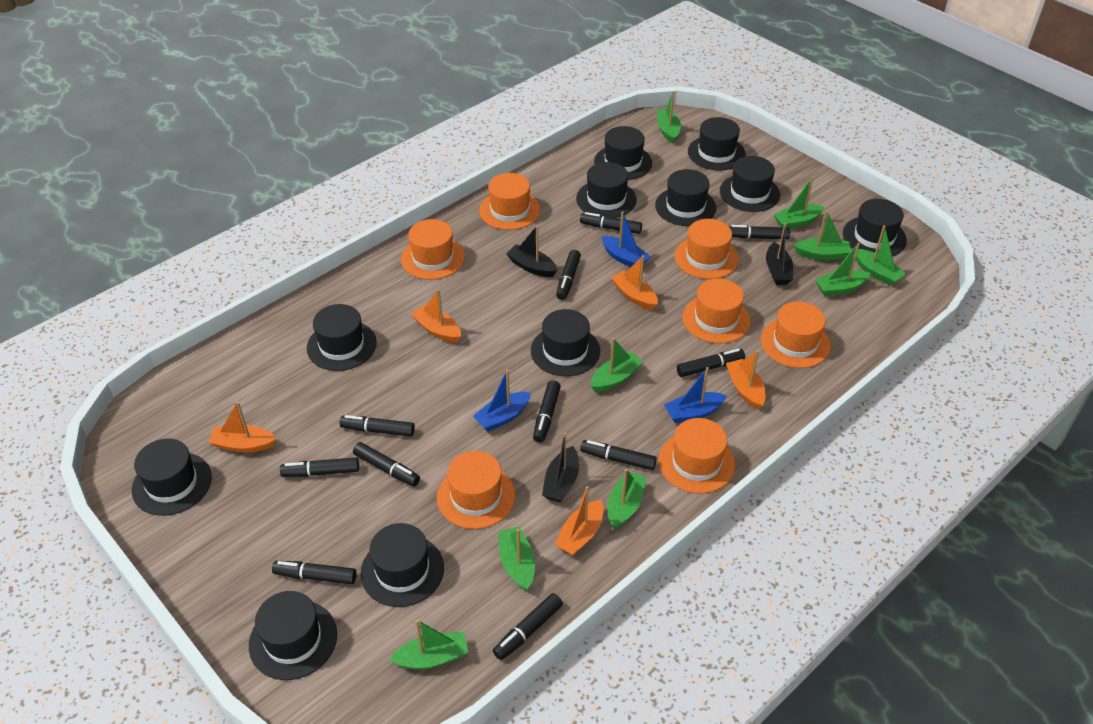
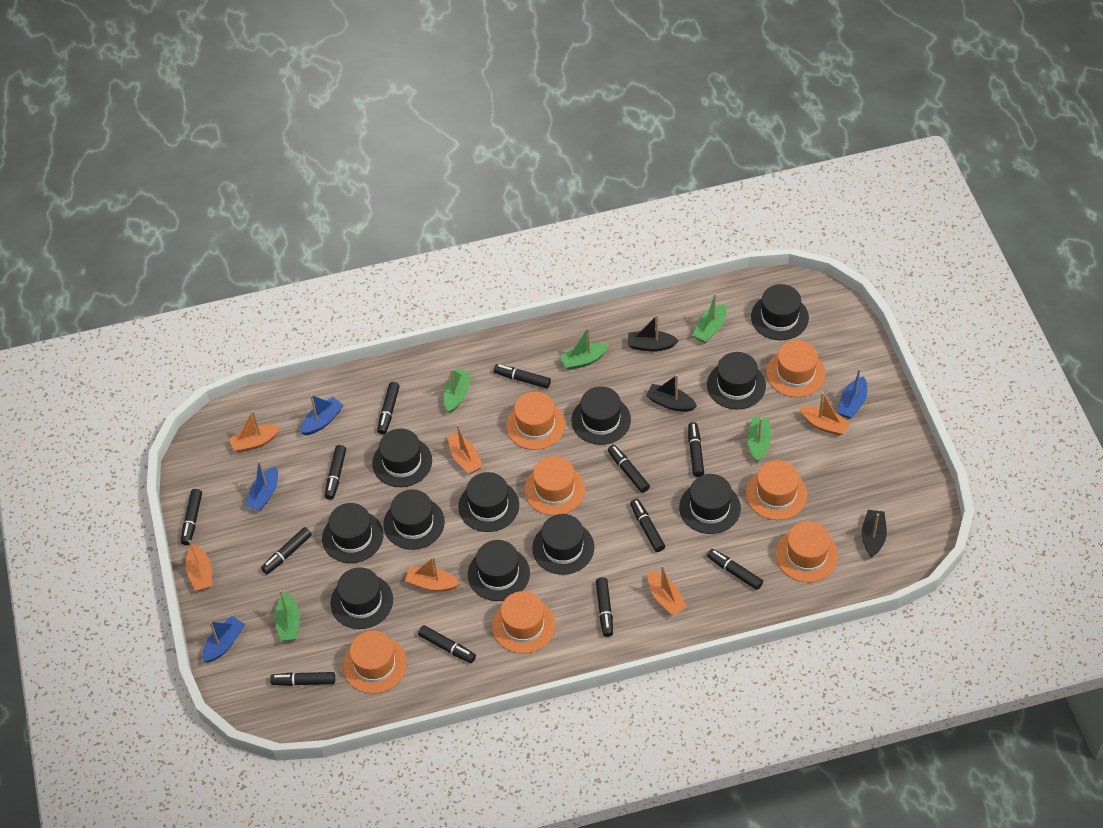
black marker: 11 -> 12
blue boat: 3 -> 4
green boat: 9 -> 5
orange boat: 5 -> 6

